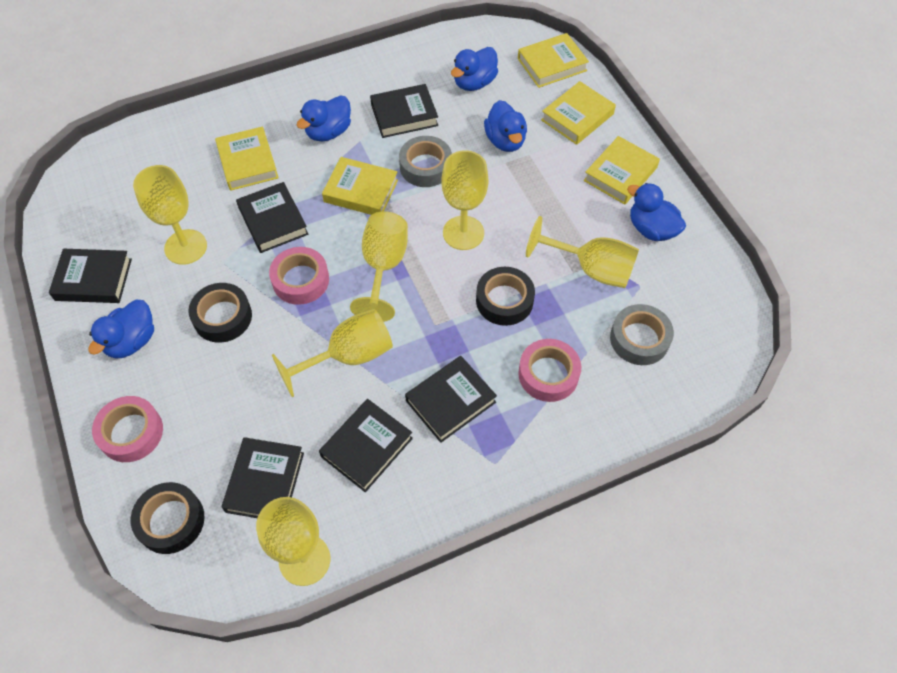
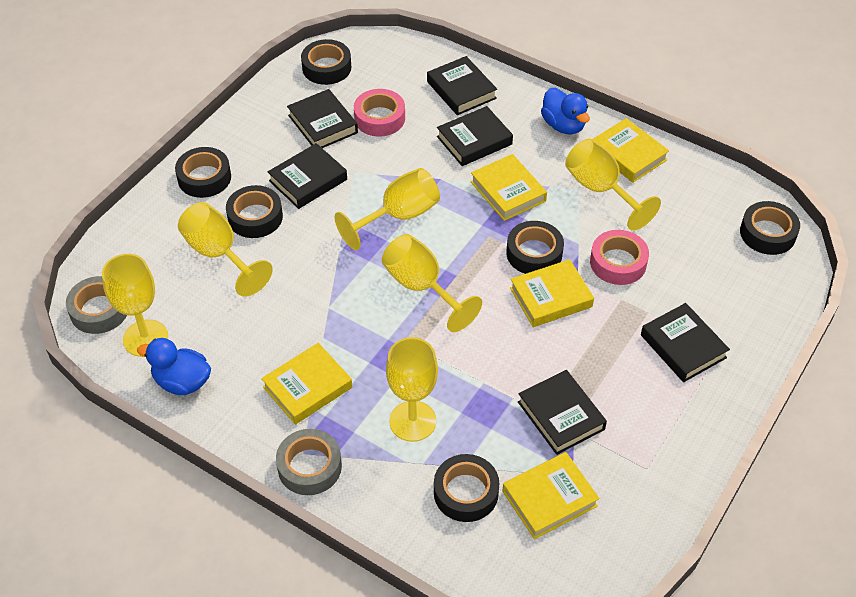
black tape: 3 -> 6
blue duck: 5 -> 2
pink tape: 3 -> 2

